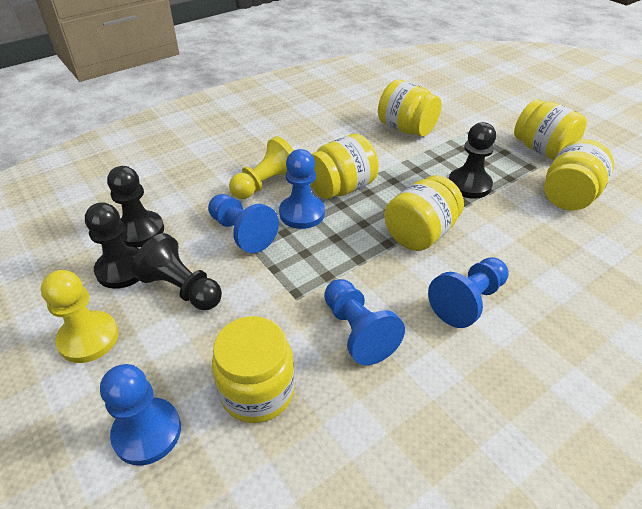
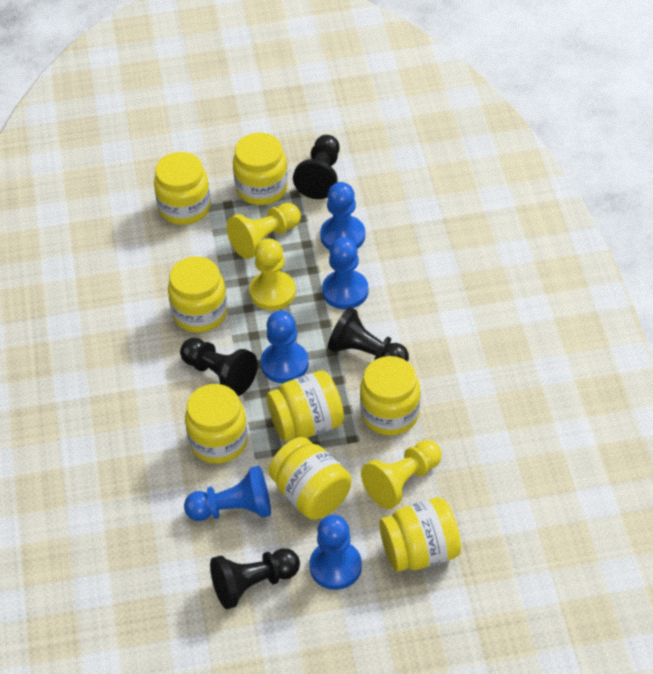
yellow jar: 6 -> 8
yellow pawn: 2 -> 3

